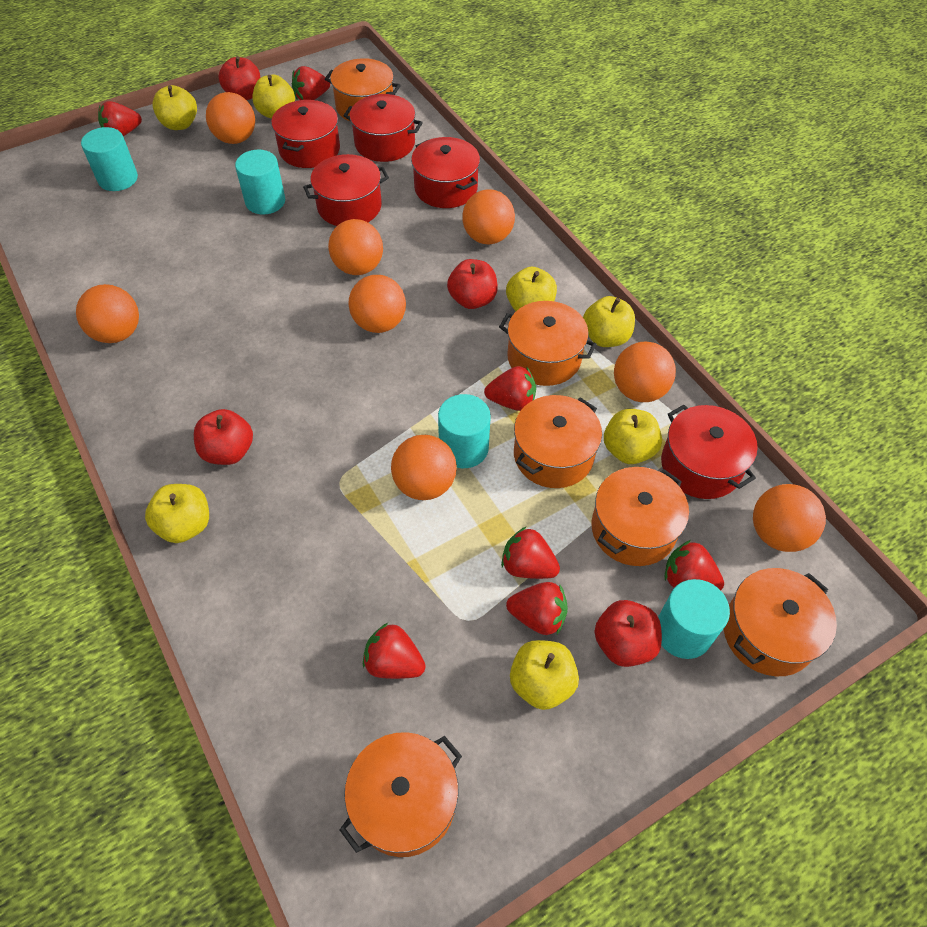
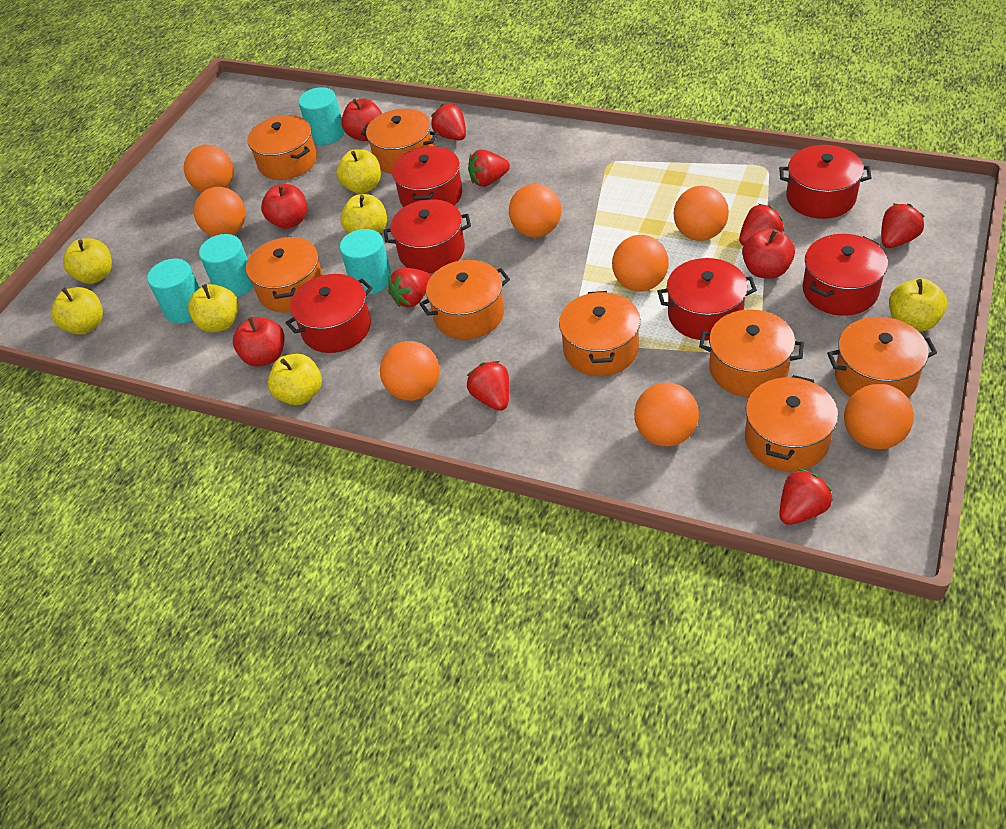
orange pot: 6 -> 8
red pot: 5 -> 6

